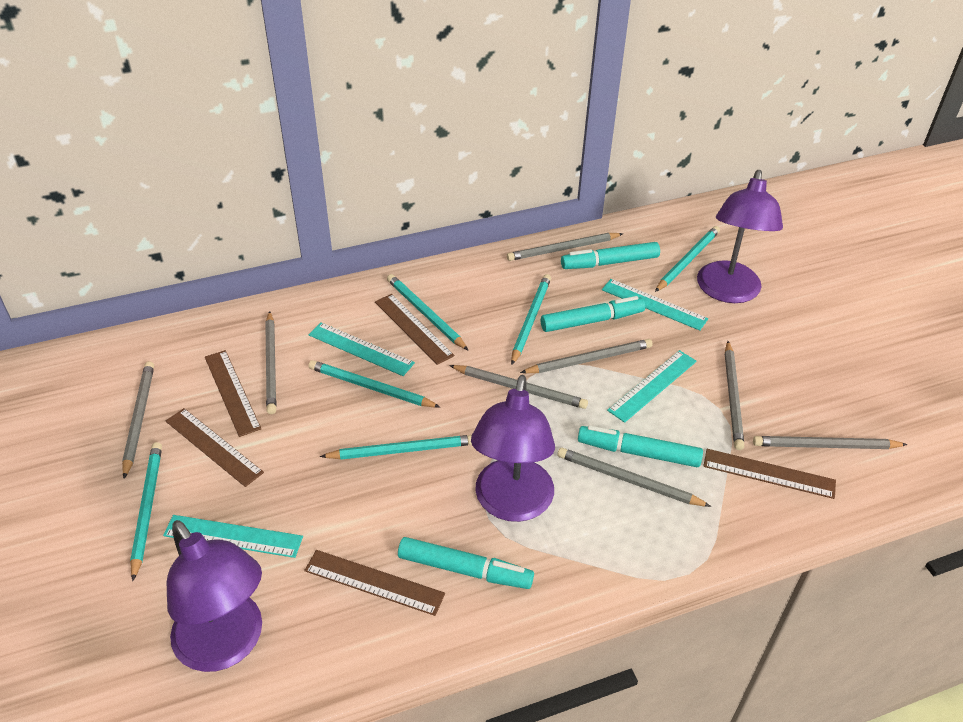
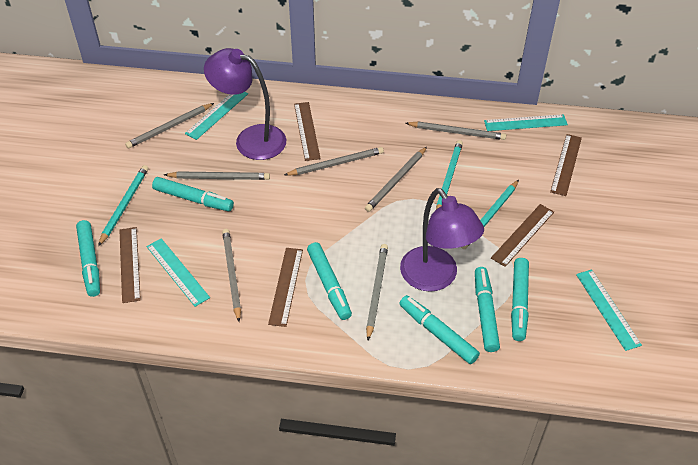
grey pencil: 8 -> 7
purple lamp: 3 -> 2
turquoise marker: 4 -> 6
turquoise pencil: 6 -> 3

